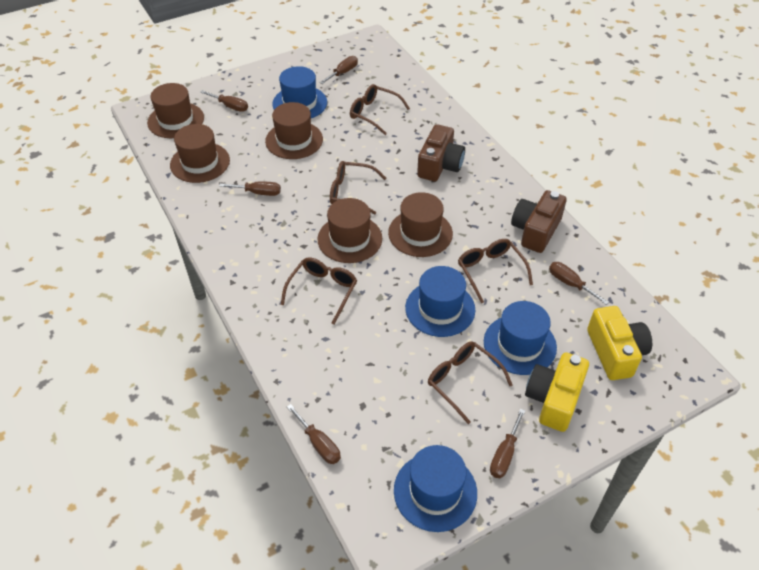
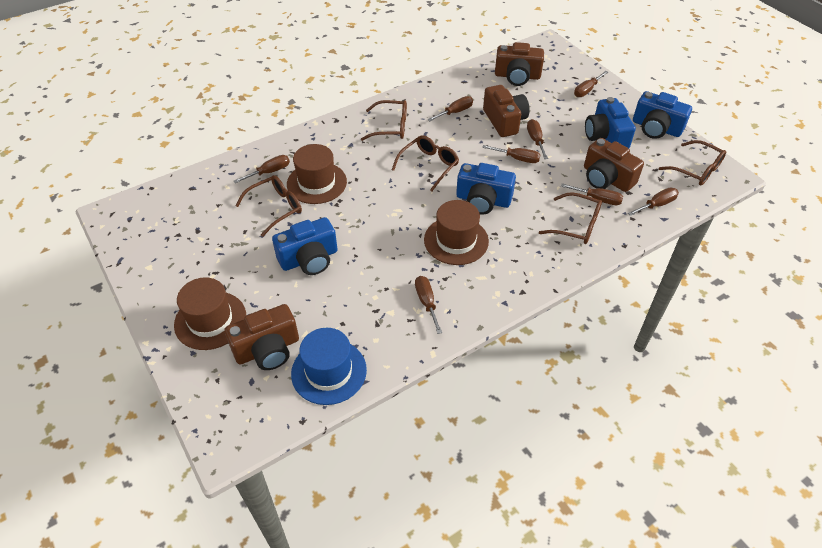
blue camera: 0 -> 4
blue hat: 4 -> 1
brown camera: 2 -> 4
brown hat: 5 -> 3
brown screwdriver: 6 -> 8
yellow camera: 2 -> 0

